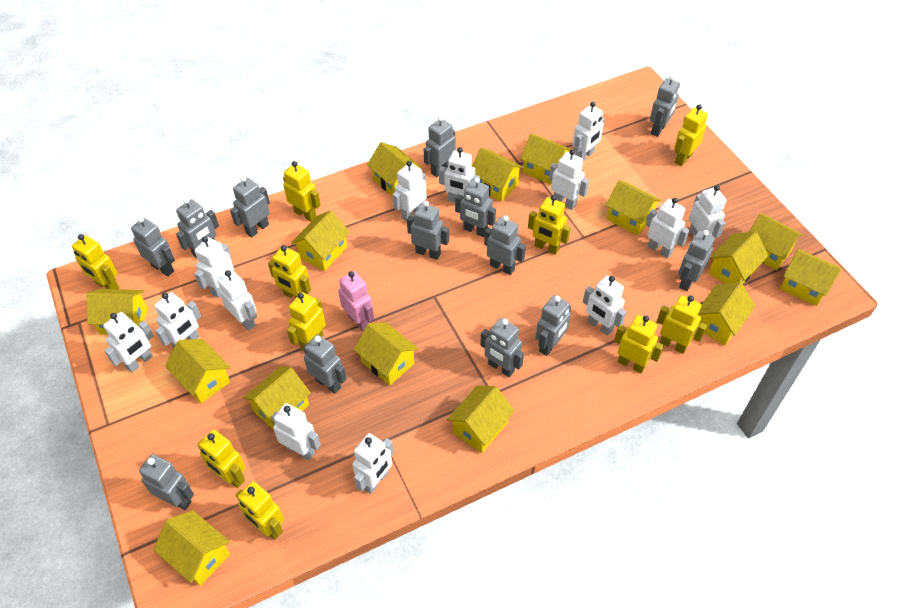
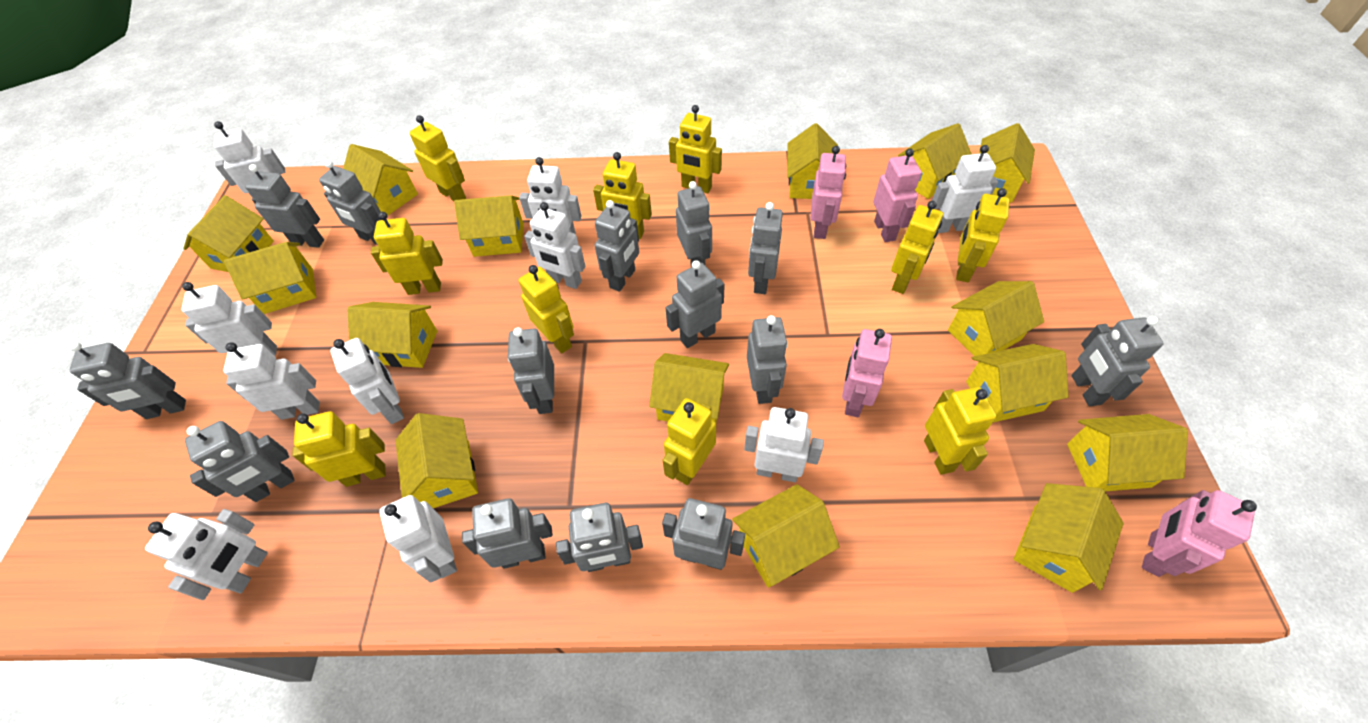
grey robot: 13 -> 14
pink robot: 1 -> 4
white robot: 13 -> 10

